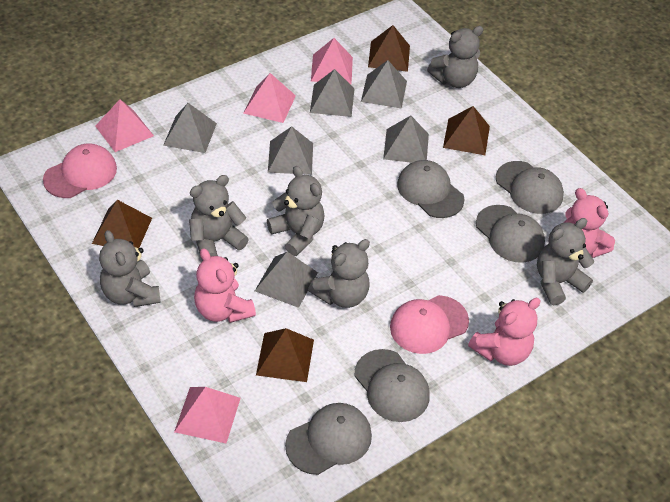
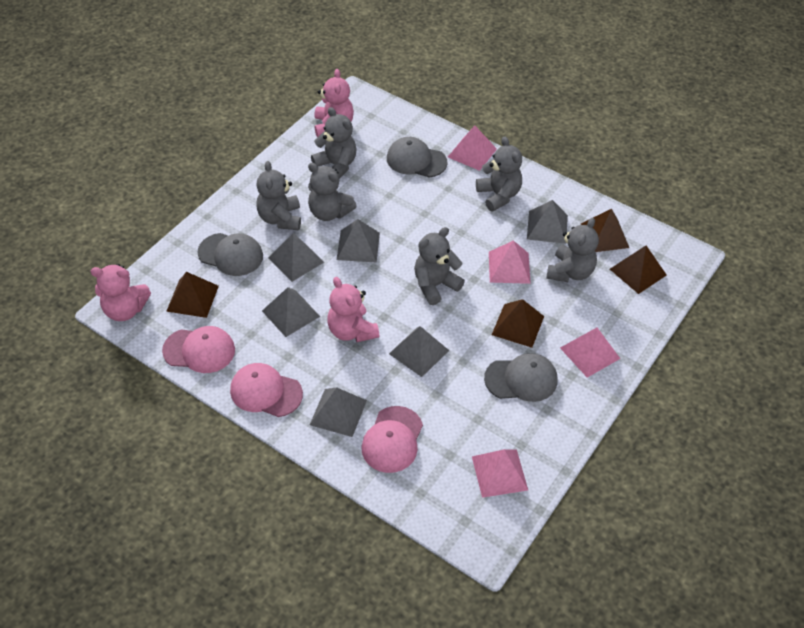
grey cap: 5 -> 3
pink cap: 2 -> 3

